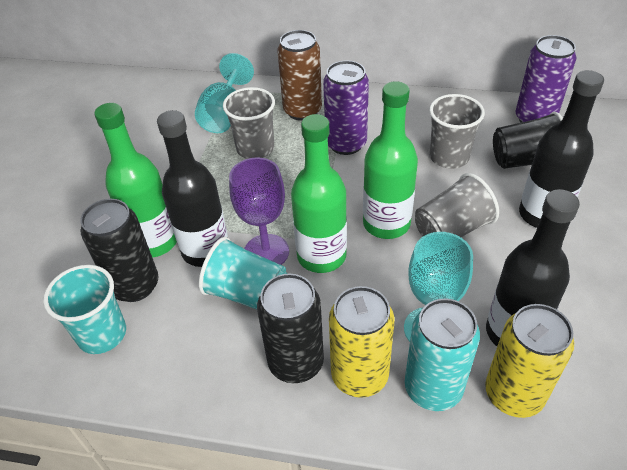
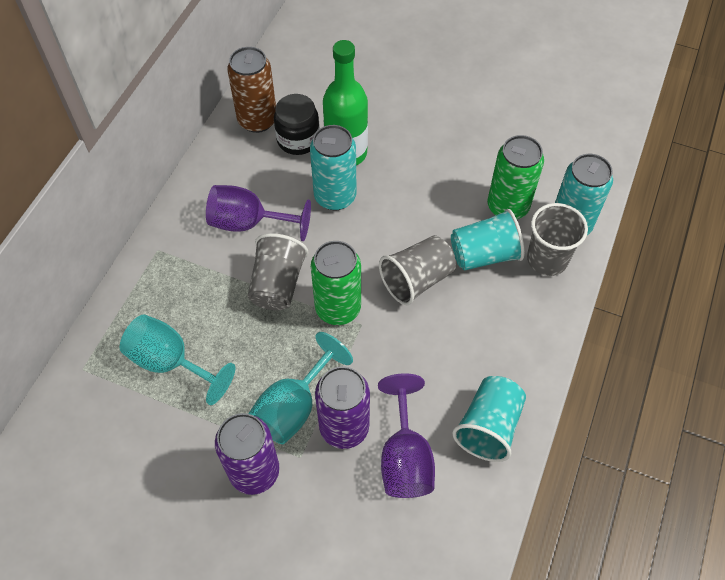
black bottle: 3 -> 0
black can: 2 -> 0
black cup: 1 -> 0
black jar: 0 -> 1
green bottle: 3 -> 1
green can: 0 -> 2
purple goblet: 1 -> 2
turquoise can: 1 -> 2
yellow can: 2 -> 0

